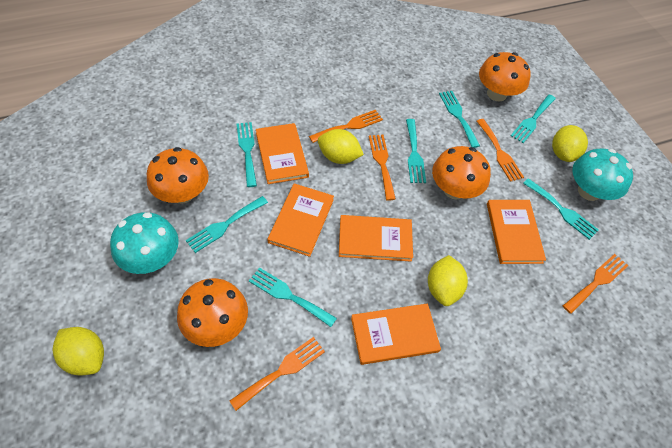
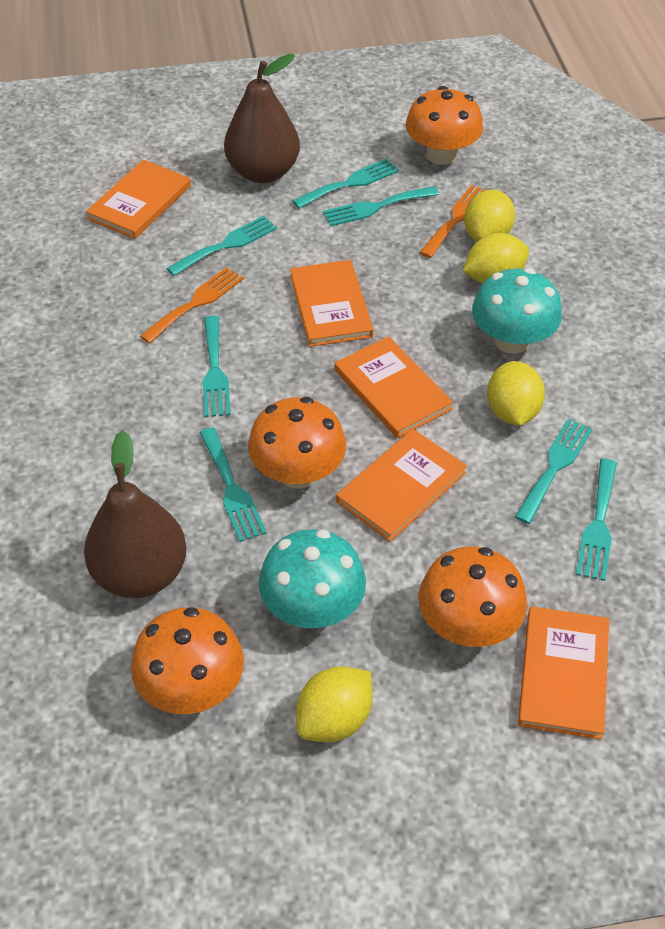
brown pear: 0 -> 2
orange fork: 5 -> 2

